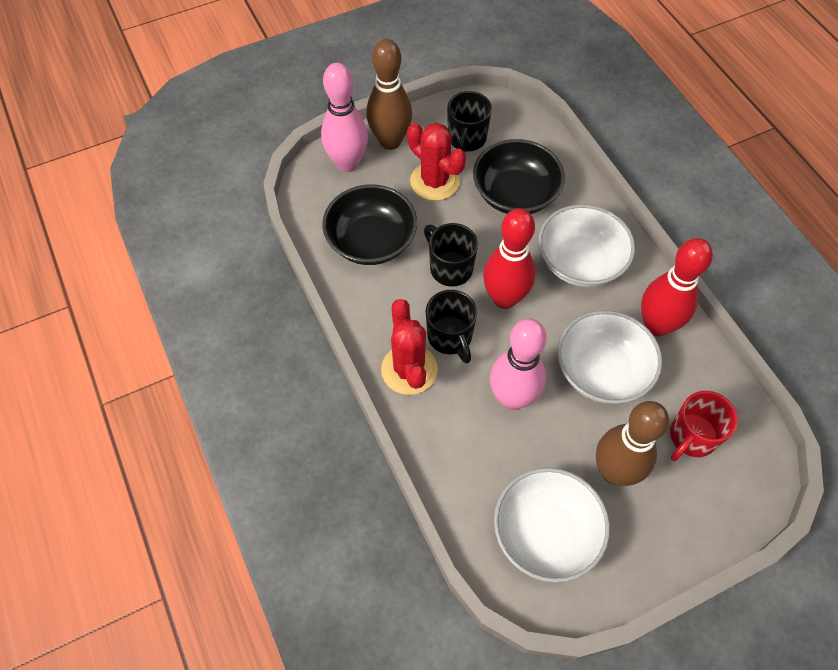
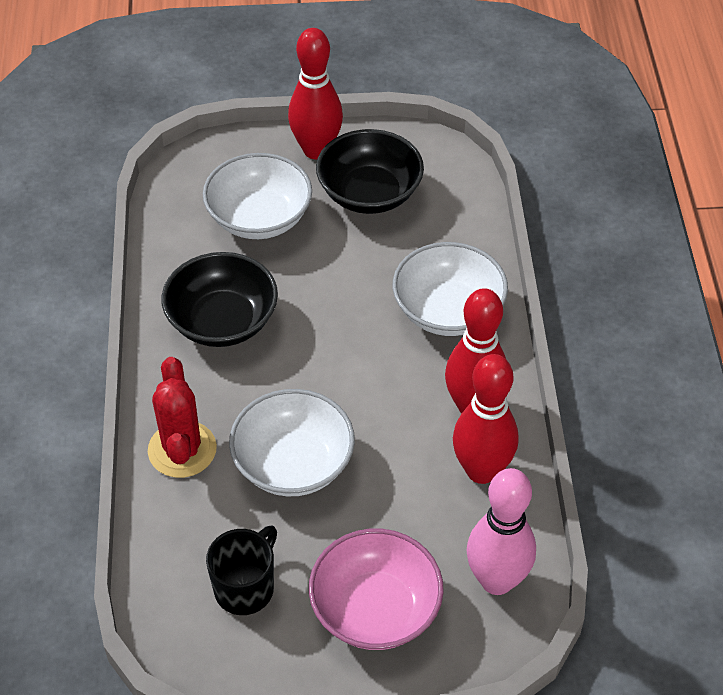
black mug: 3 -> 1
brown bowling pin: 2 -> 0
pink bowl: 0 -> 1
pink bowling pin: 2 -> 1
red bowling pin: 2 -> 3
red cactus: 2 -> 1
red mug: 1 -> 0

